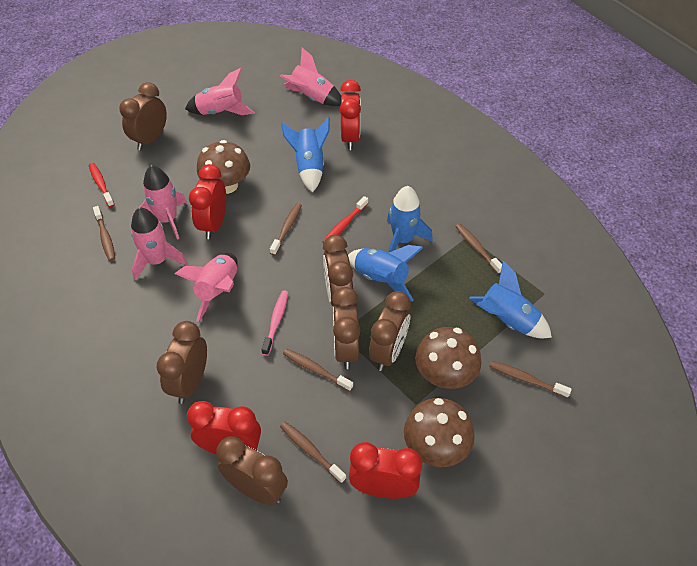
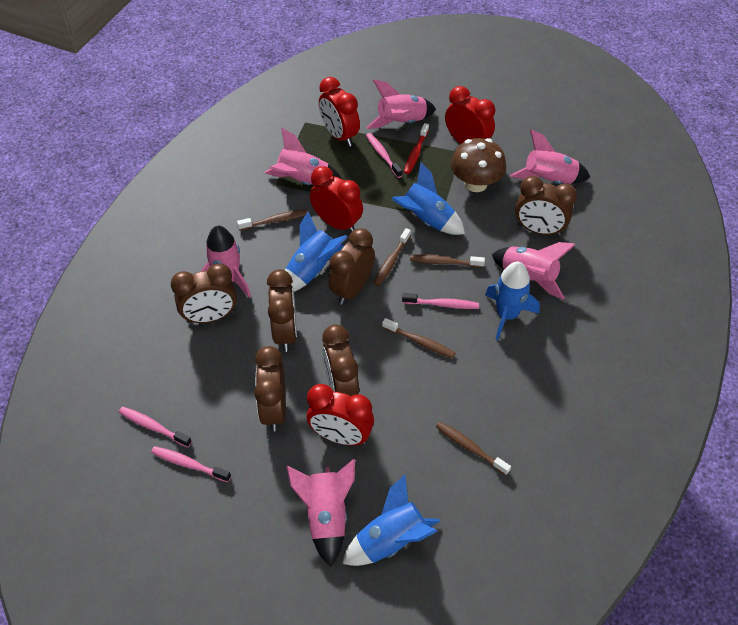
brown mushroom: 3 -> 1
brown toothbrush: 6 -> 5
pink rocket: 5 -> 6
pink toothbrush: 1 -> 4
red toothbrush: 2 -> 1

